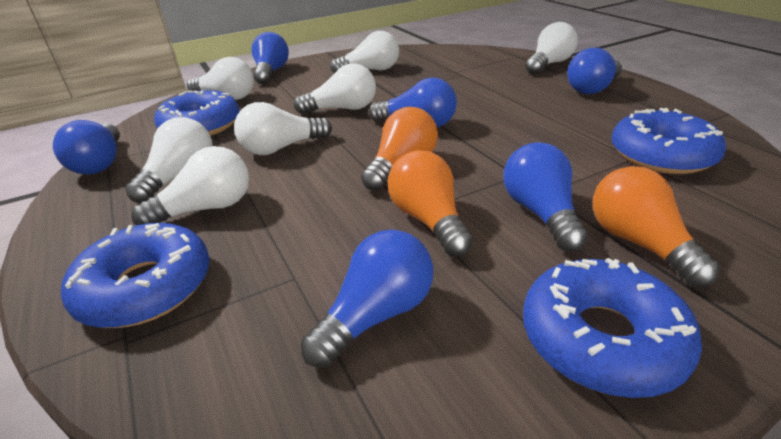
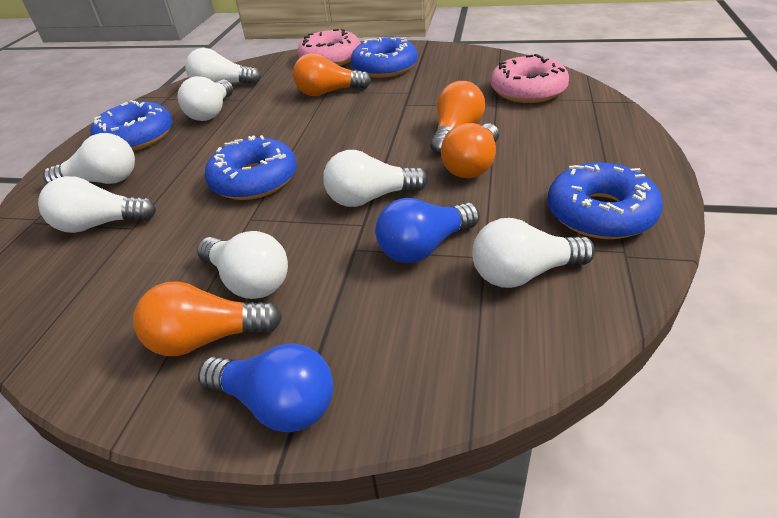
blue light bulb: 6 -> 2
orange light bulb: 3 -> 4
pink donut: 0 -> 2

